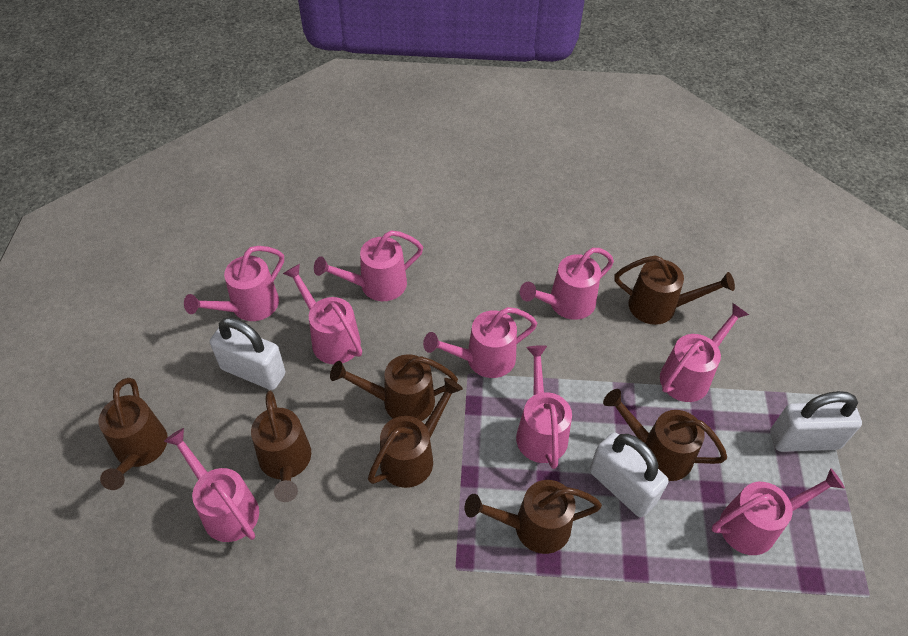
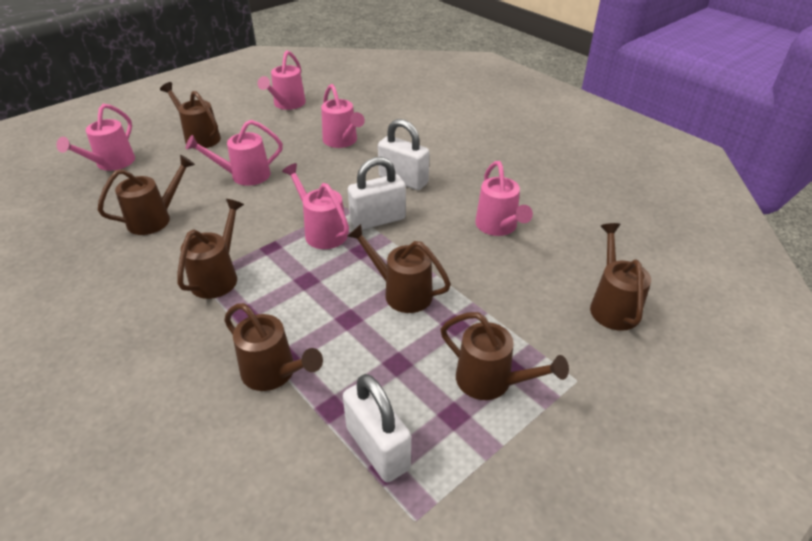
pink watering can: 9 -> 6

